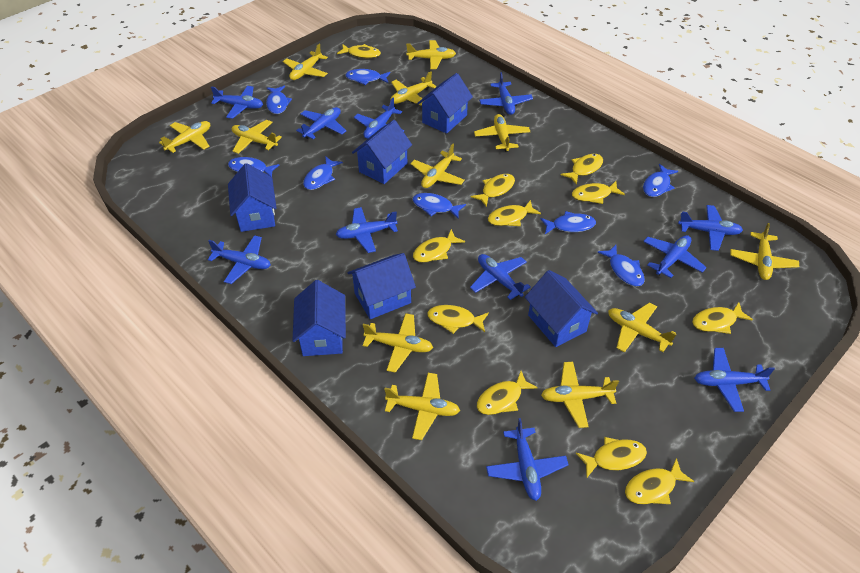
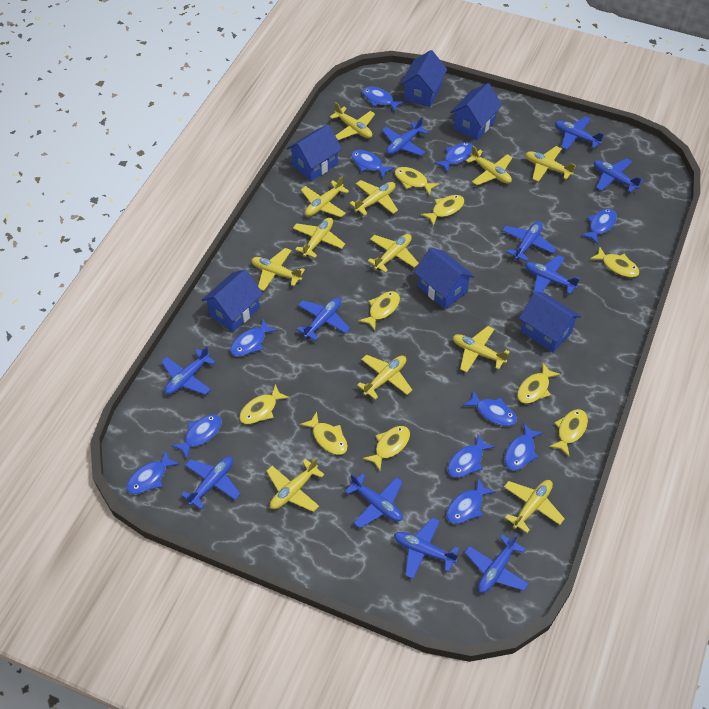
blue fish: 8 -> 11
yellow fish: 11 -> 9

